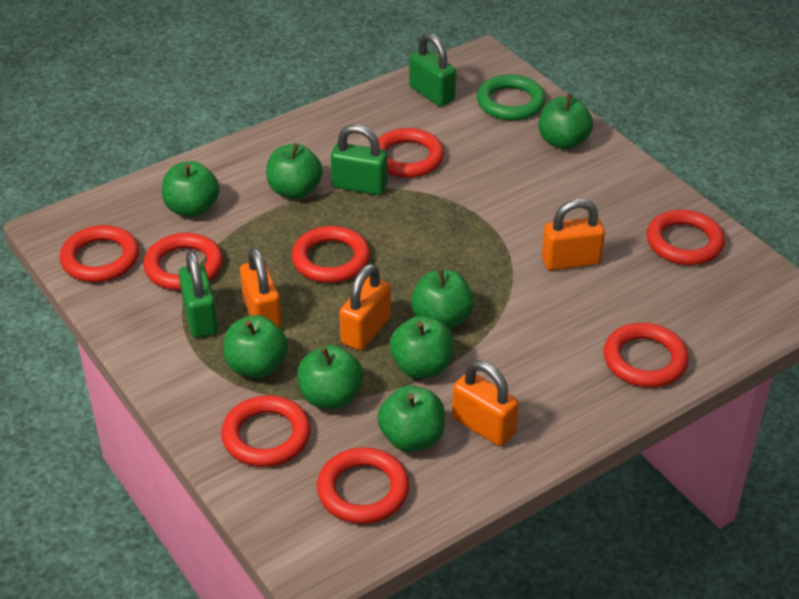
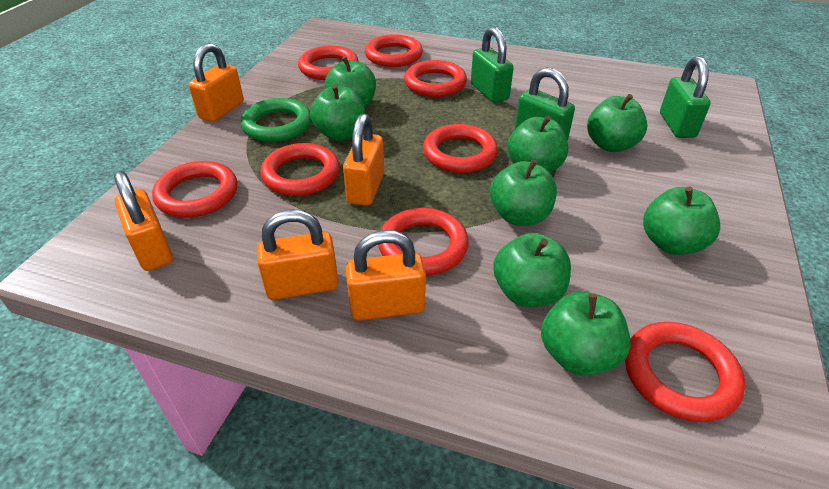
orange padlock: 4 -> 5

